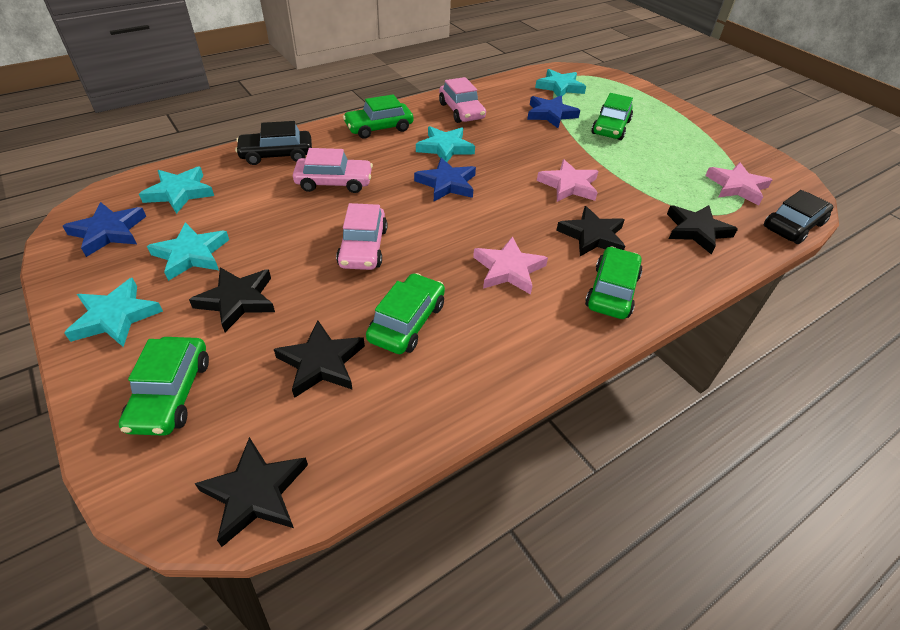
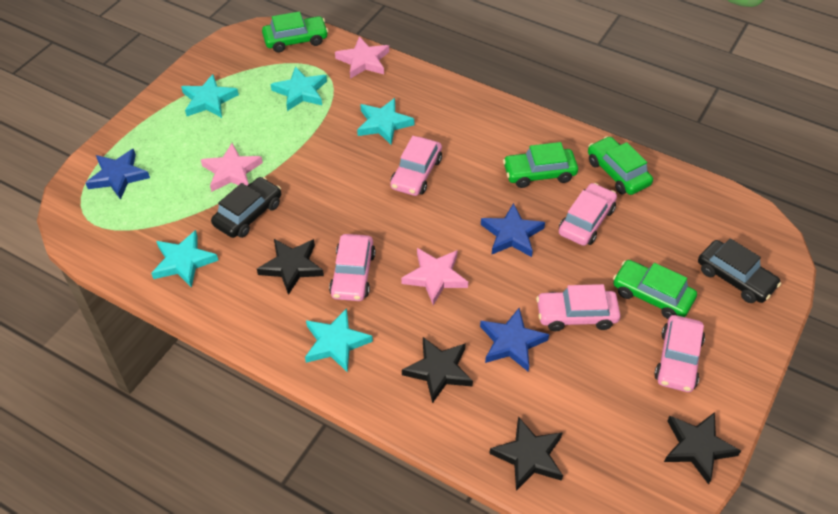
black star: 5 -> 4
green car: 5 -> 4
pink car: 3 -> 5

